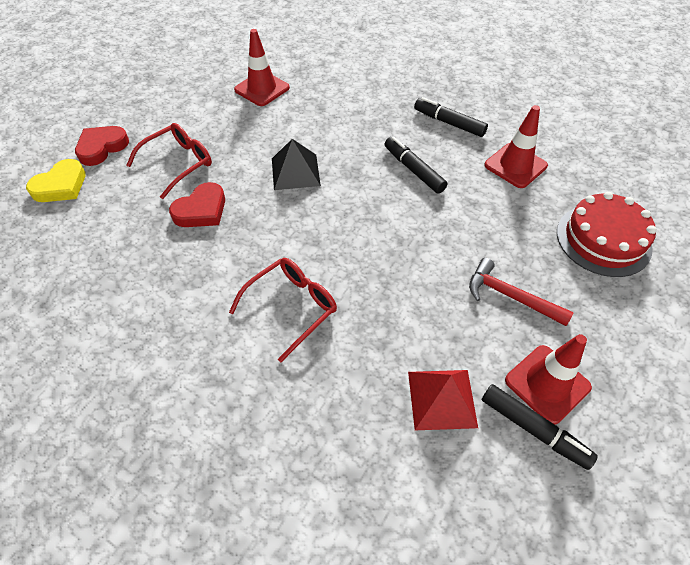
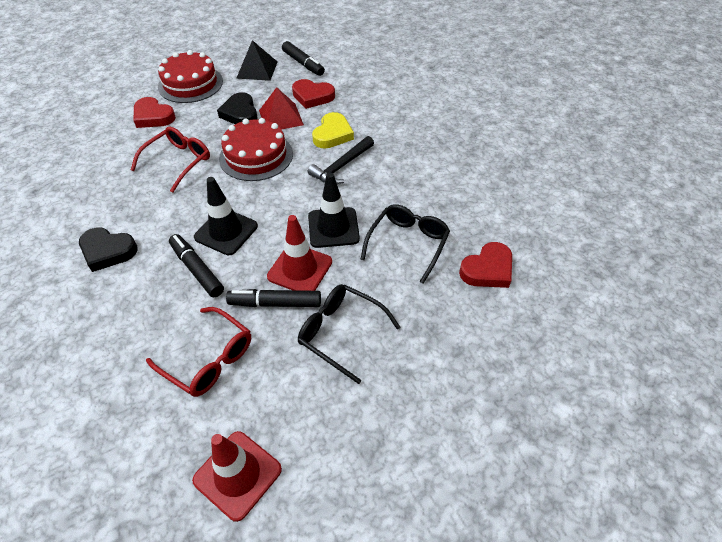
black glasses: 0 -> 2
black hammer: 0 -> 1
black heart: 0 -> 2
black traffic cone: 0 -> 2
red cake: 1 -> 2
red hammer: 1 -> 0
red heart: 2 -> 3
red traffic cone: 3 -> 2

